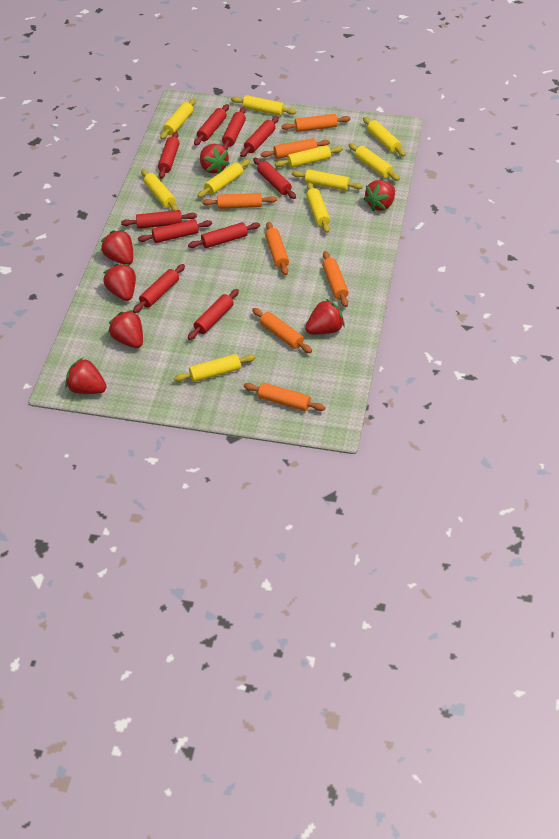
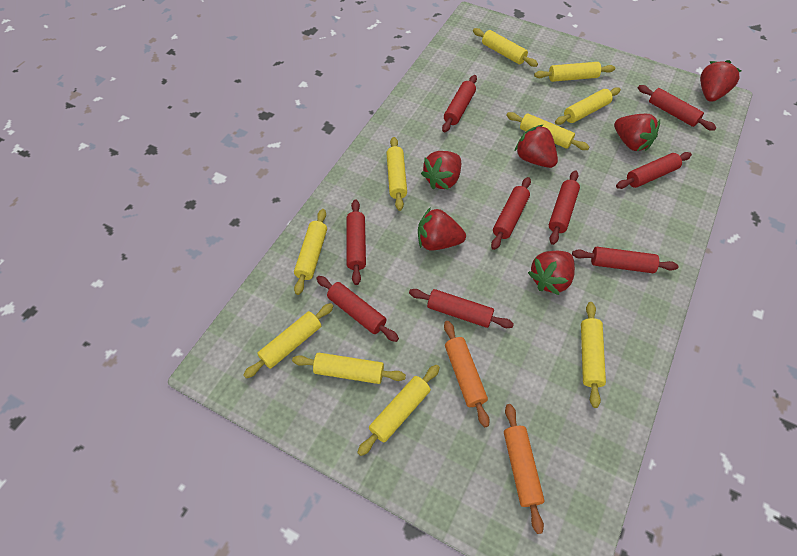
orange rolling pin: 7 -> 2
red rolling pin: 10 -> 9
red strawberry: 7 -> 6

